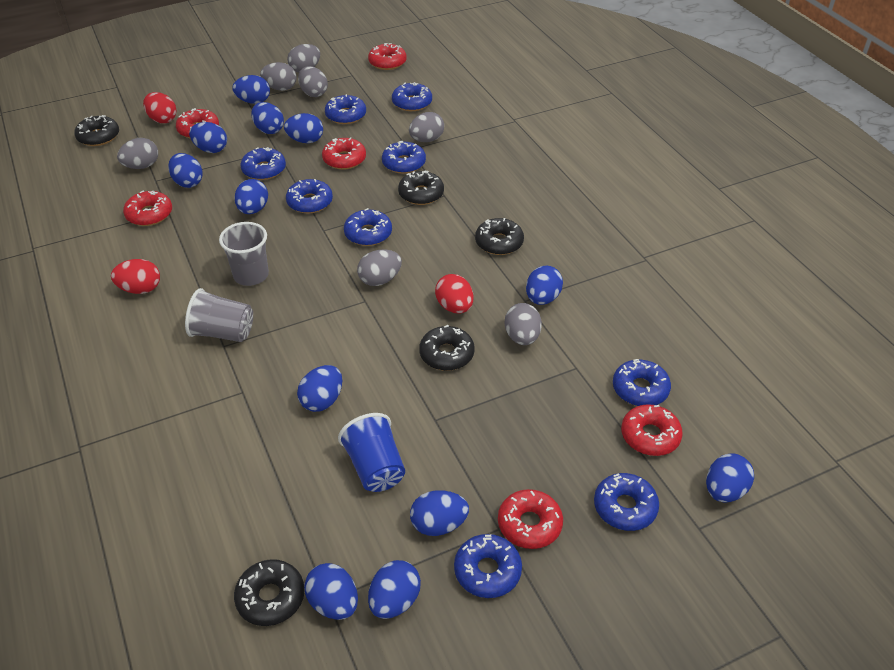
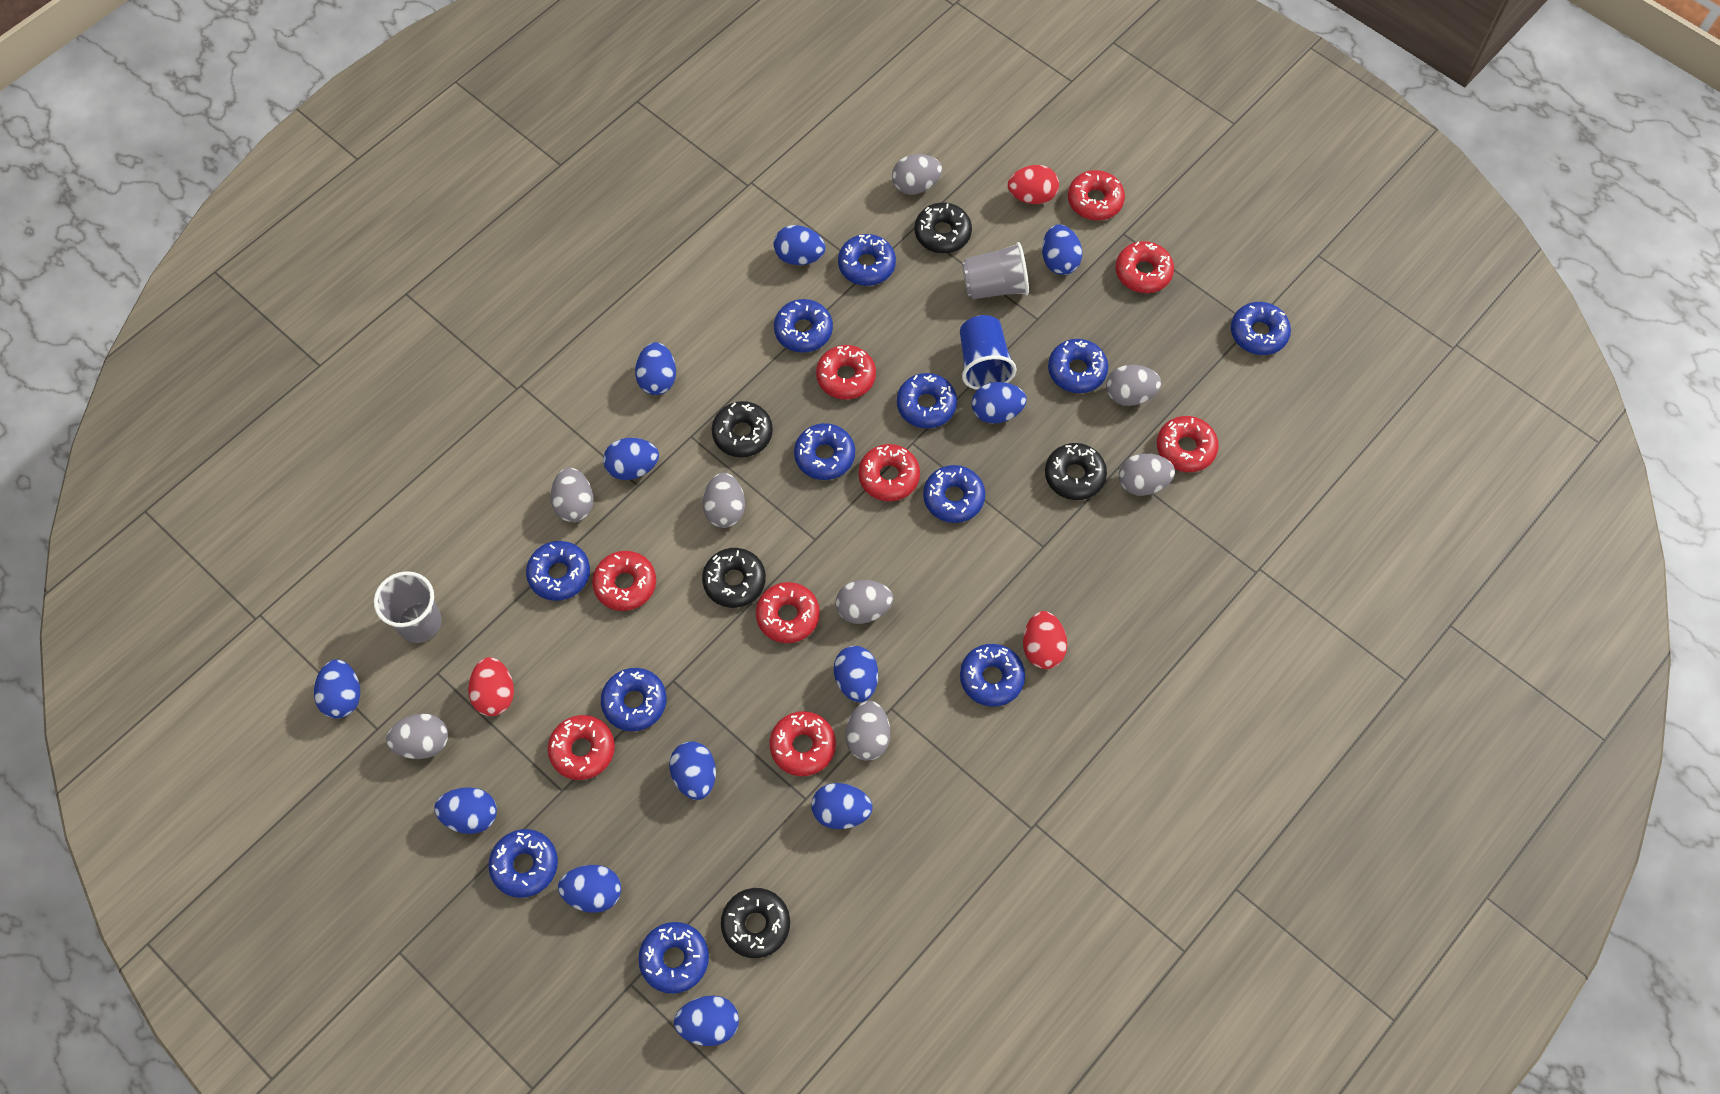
blue donut: 9 -> 12
grey egg: 7 -> 8
red donut: 6 -> 9

